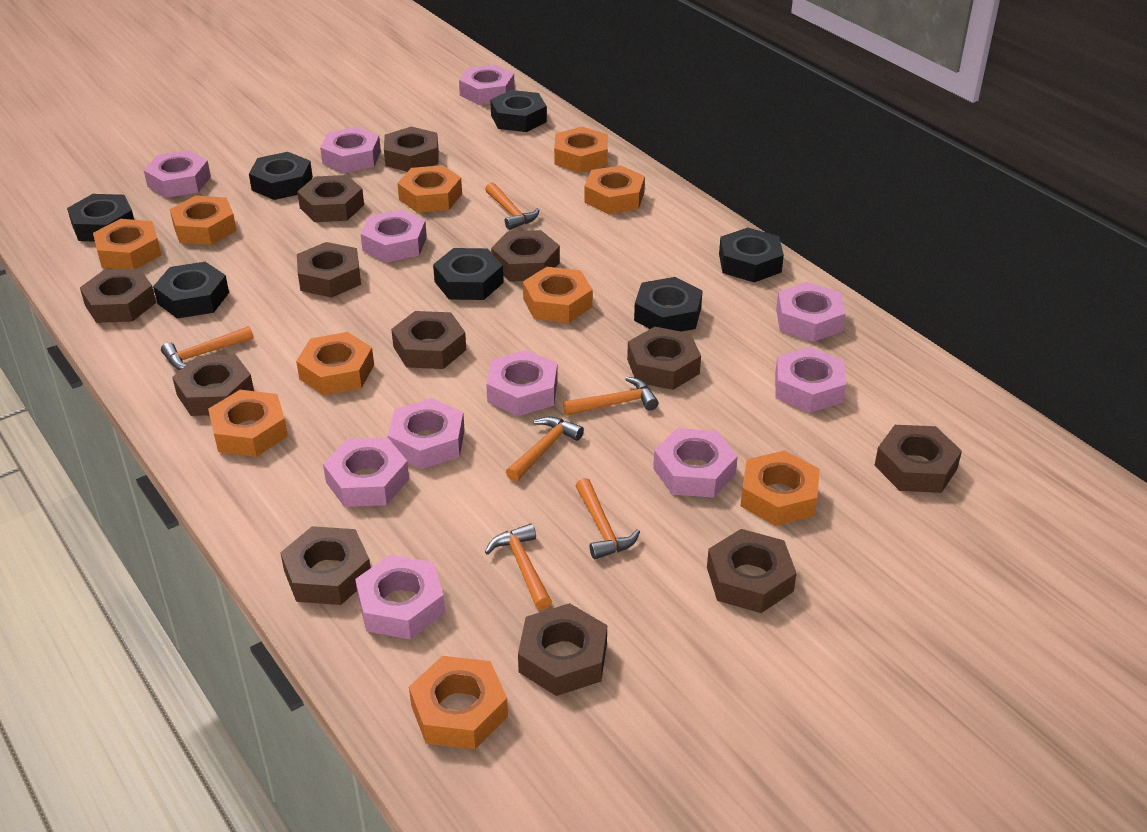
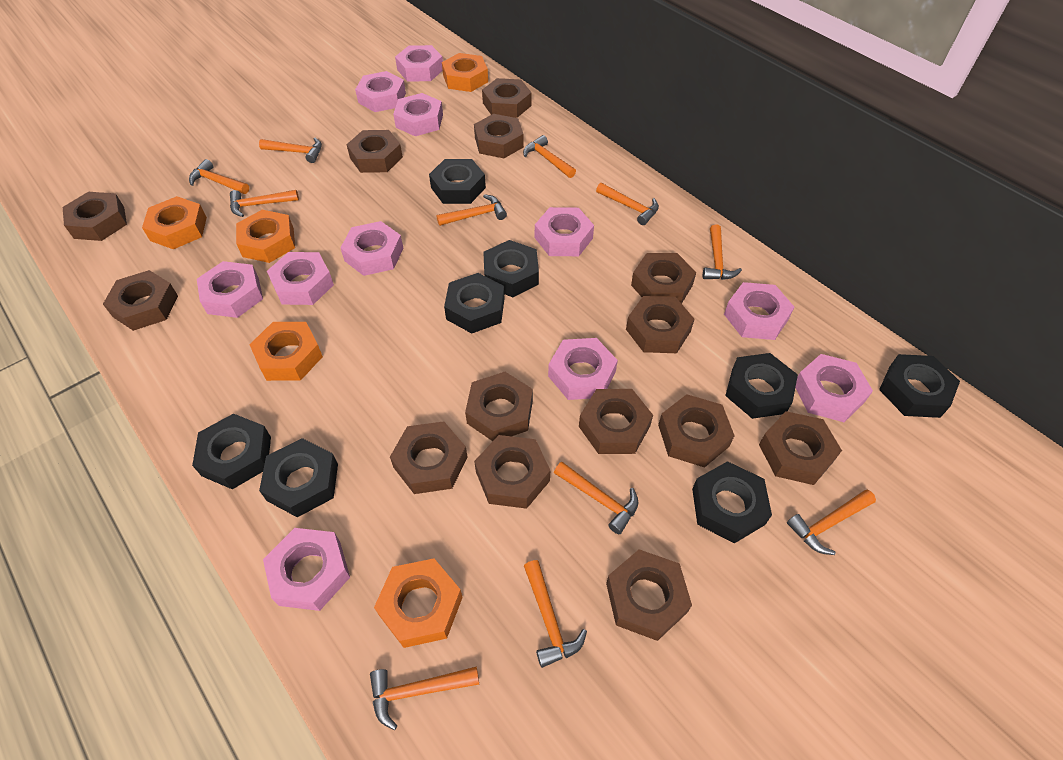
black nut: 7 -> 8
brown nut: 12 -> 14
orange hammer: 6 -> 11
orange nut: 10 -> 5

